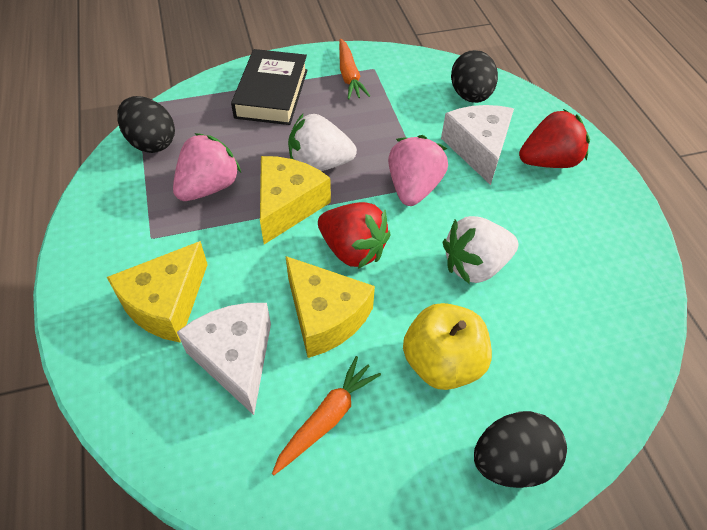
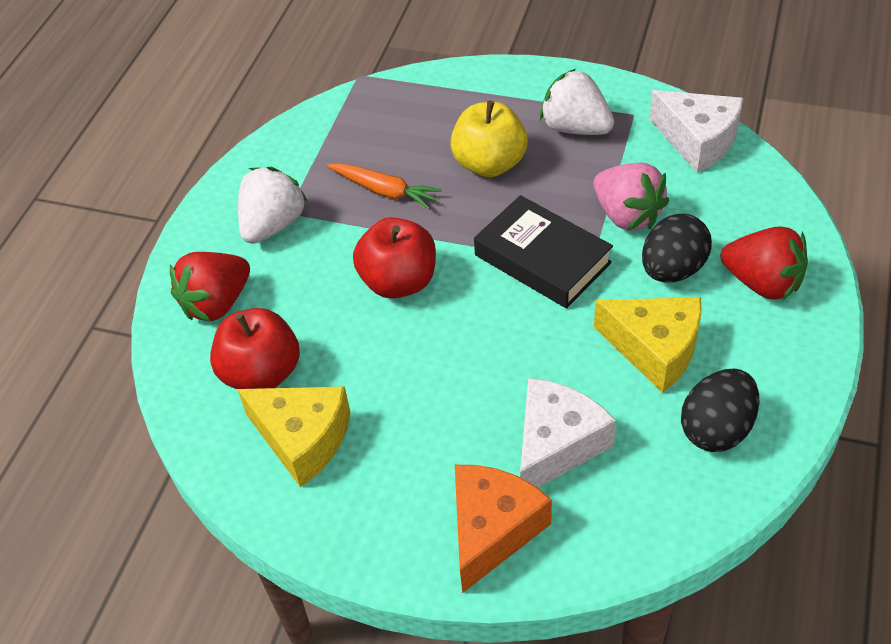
black egg: 3 -> 2
orange carrot: 2 -> 1
orange cheese: 0 -> 1
pink strawberry: 2 -> 1
red apple: 0 -> 2
yellow cheese: 3 -> 2

